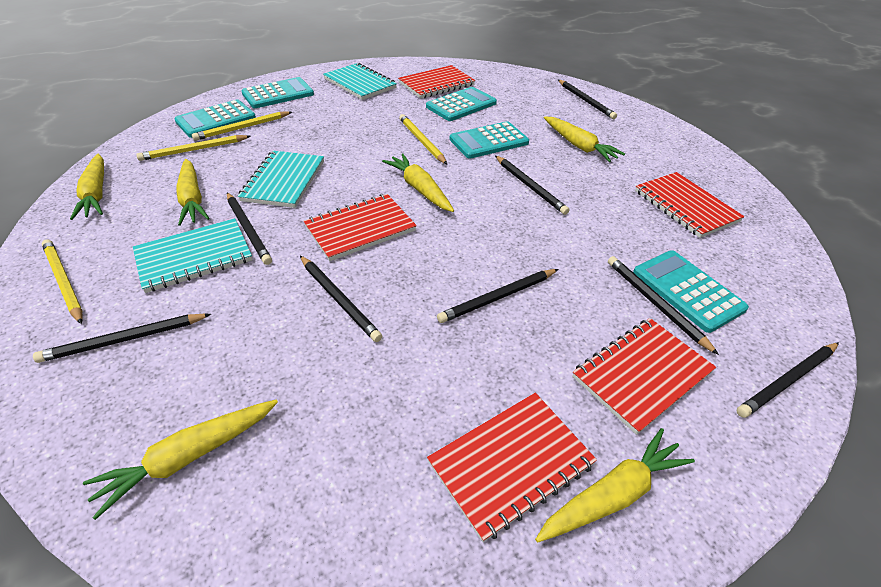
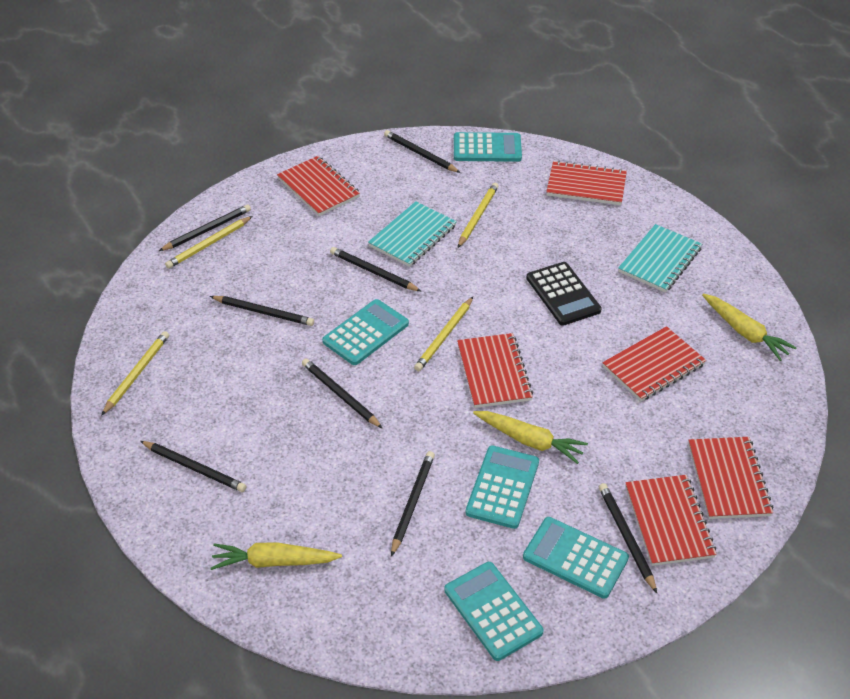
black calculator: 0 -> 1
red notebook: 5 -> 6
turquoise notebook: 3 -> 2
yellow carrot: 6 -> 3

